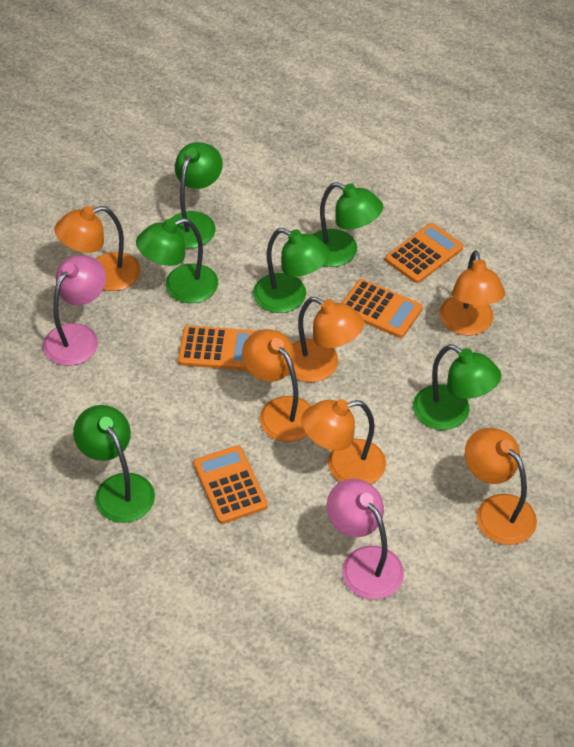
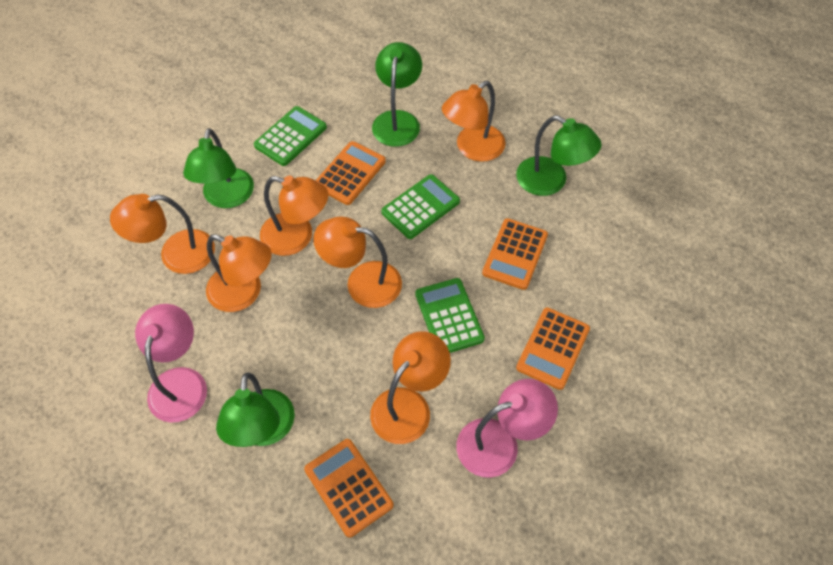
green calculator: 0 -> 3
green lamp: 6 -> 4

